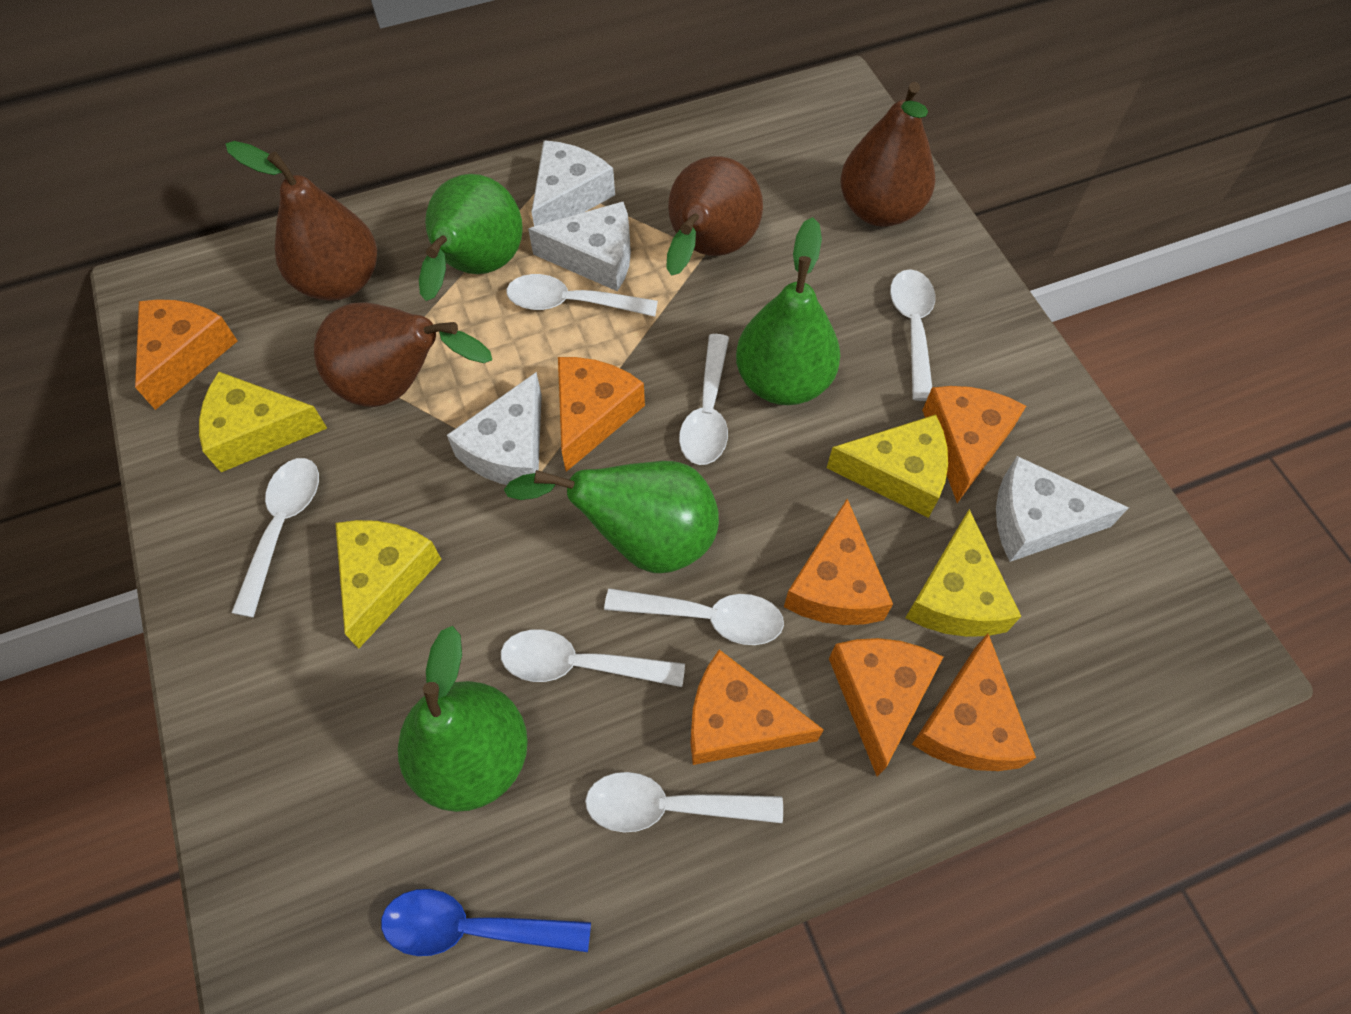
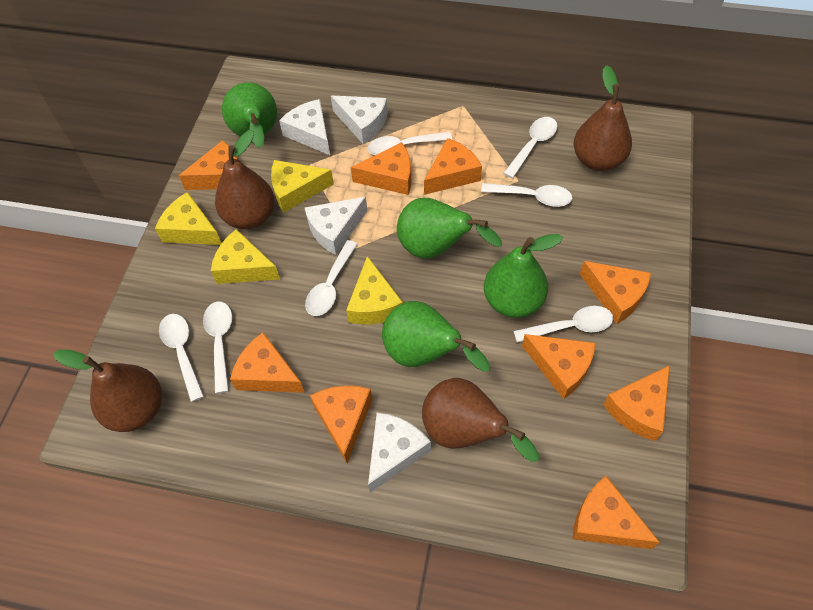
blue spoon: 1 -> 0
orange cheese: 7 -> 9

